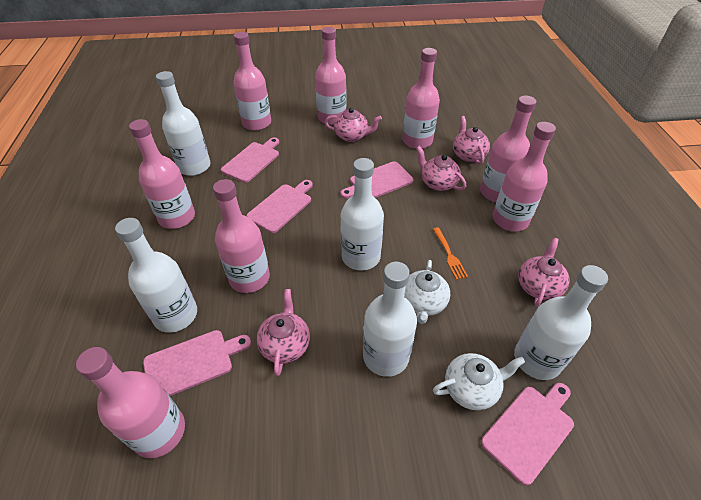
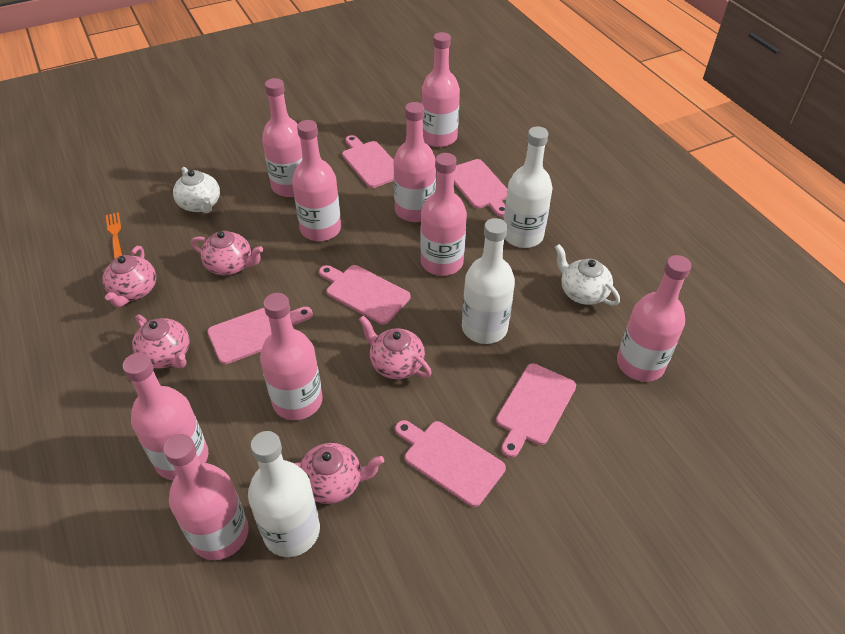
pink bottle: 8 -> 9
pink cutting board: 5 -> 6
white bottle: 5 -> 3

